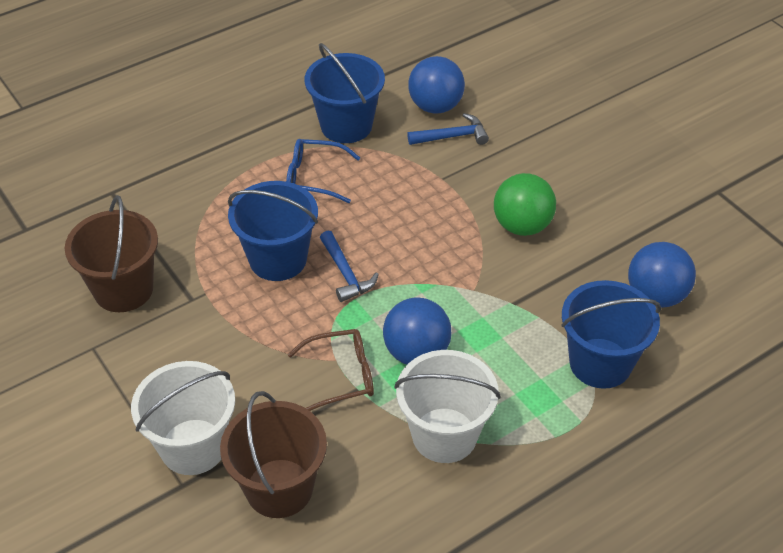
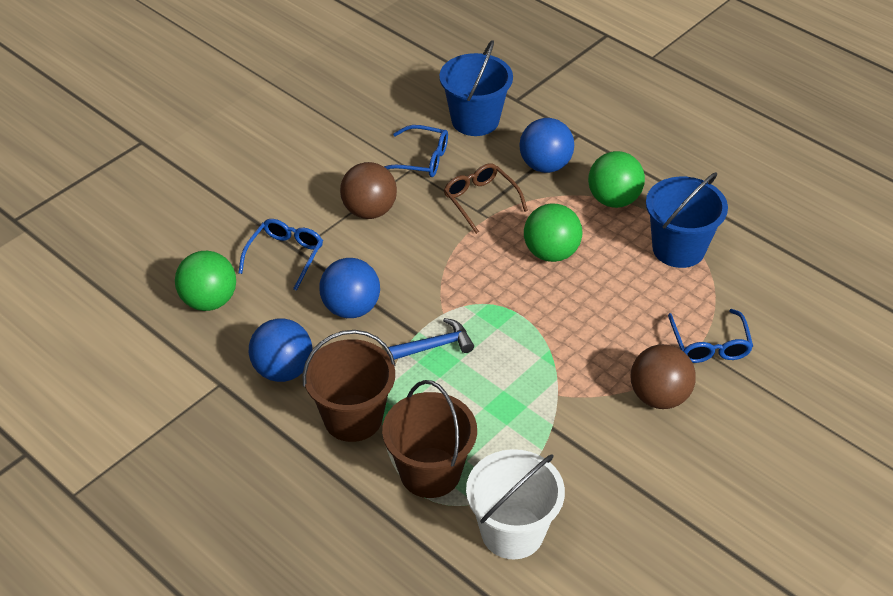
blue bucket: 3 -> 2
blue glasses: 1 -> 3
blue hammer: 2 -> 1
brown ball: 0 -> 2
green ball: 1 -> 3
white bucket: 2 -> 1

